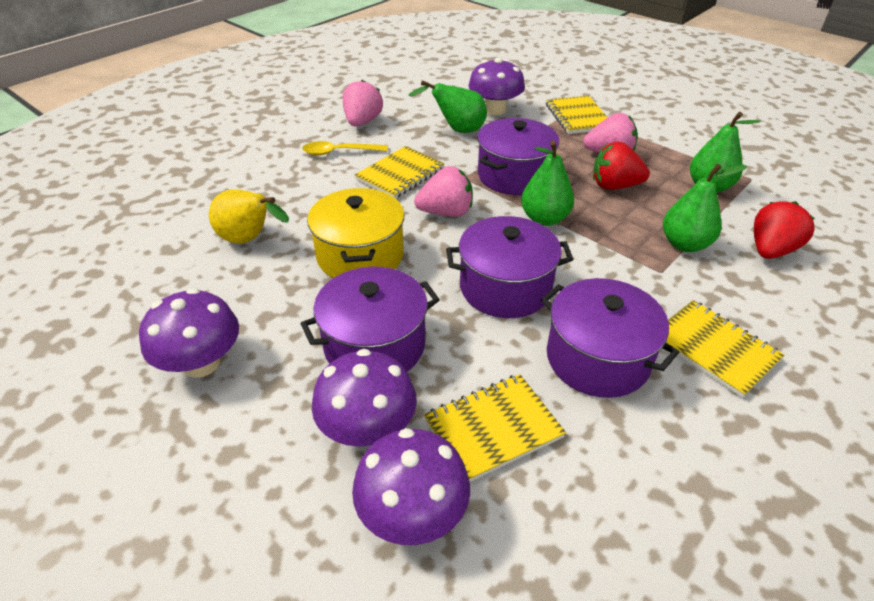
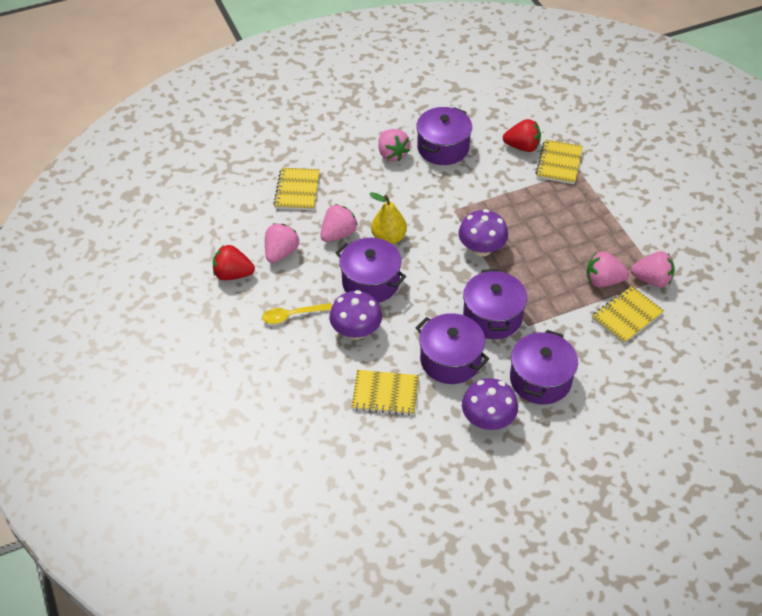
green pear: 4 -> 0
pink strawberry: 3 -> 5
purple mushroom: 4 -> 3
purple pot: 4 -> 5
yellow pot: 1 -> 0

